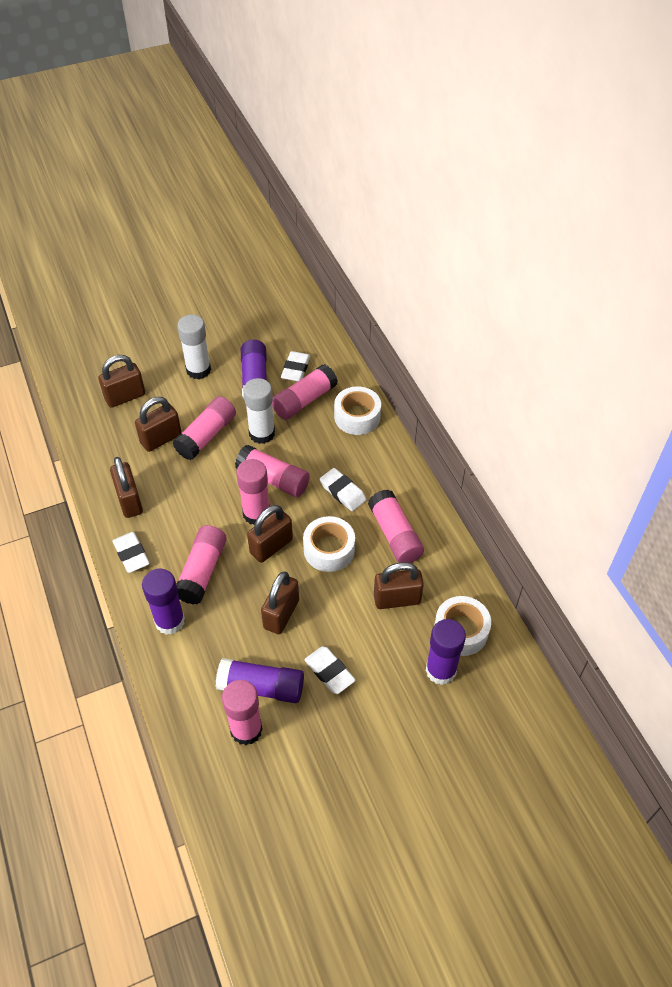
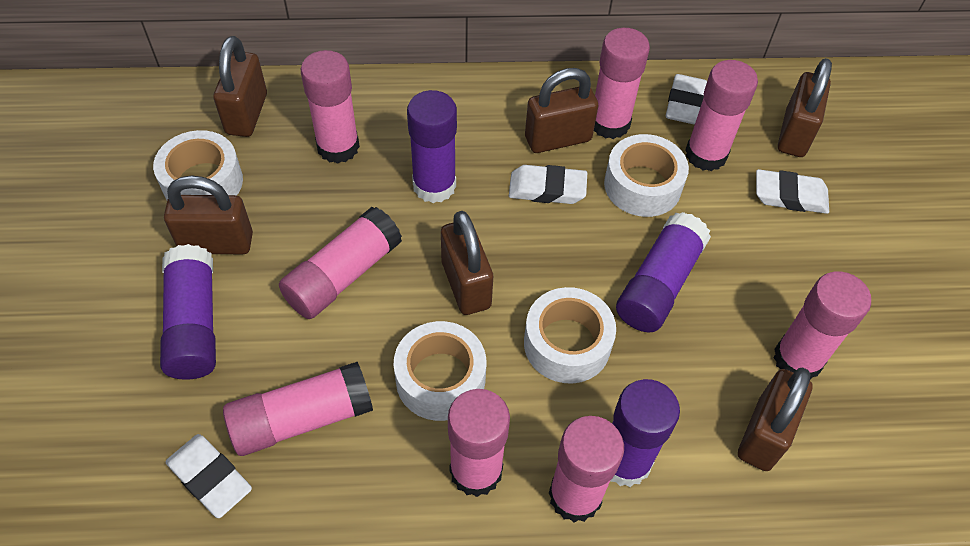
pink glue stick: 7 -> 8
white glue stick: 2 -> 0
white tape: 3 -> 4

